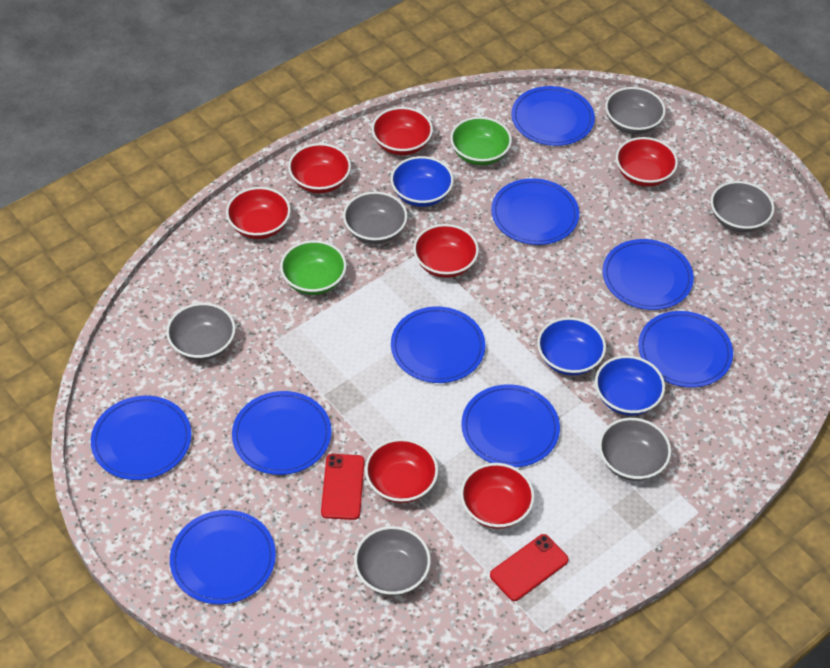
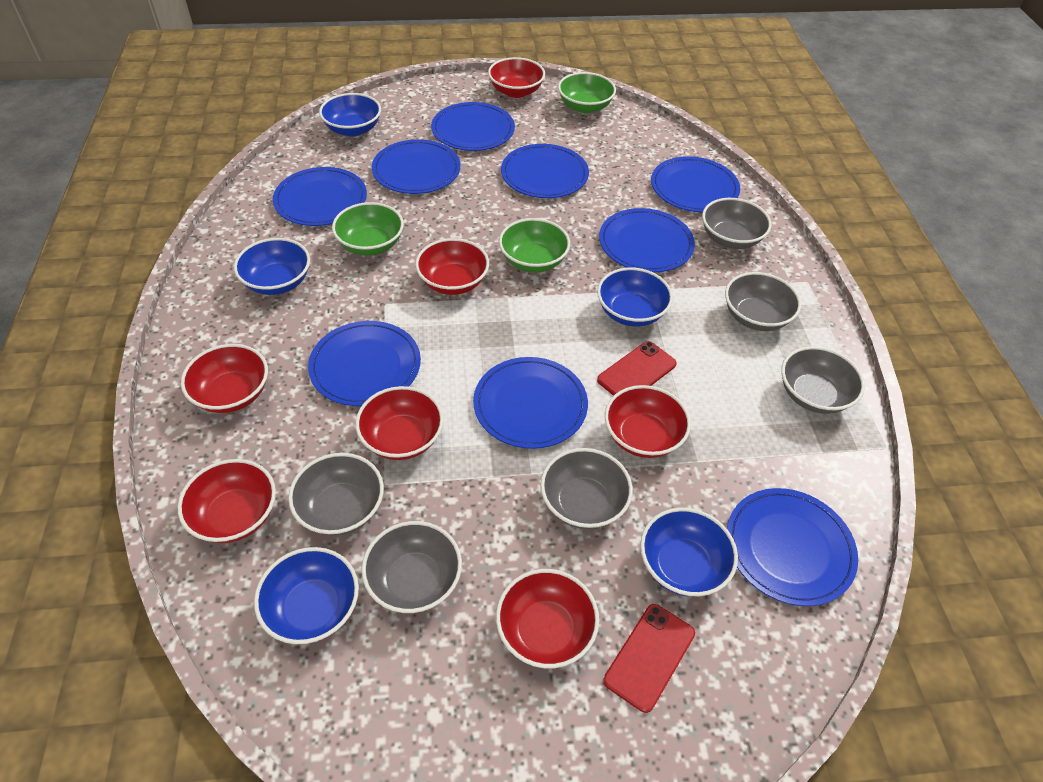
blue bowl: 3 -> 5
green bowl: 2 -> 3

